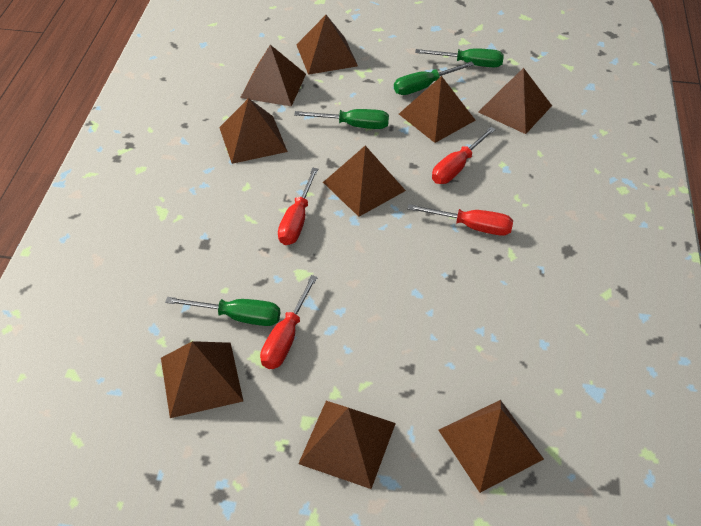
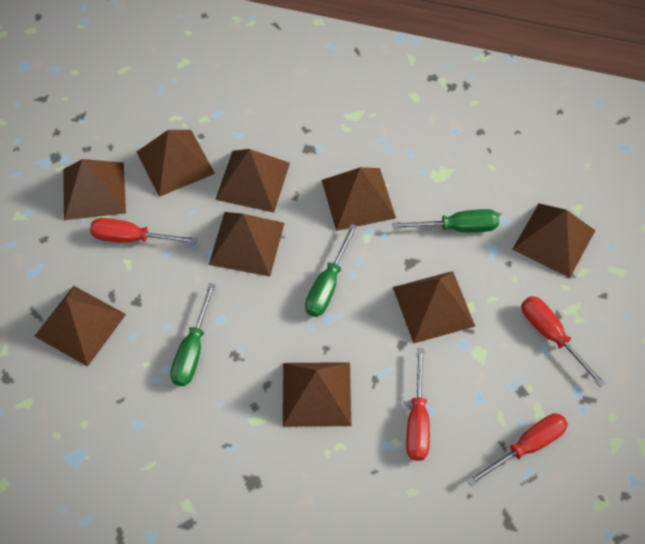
green screwdriver: 4 -> 3

